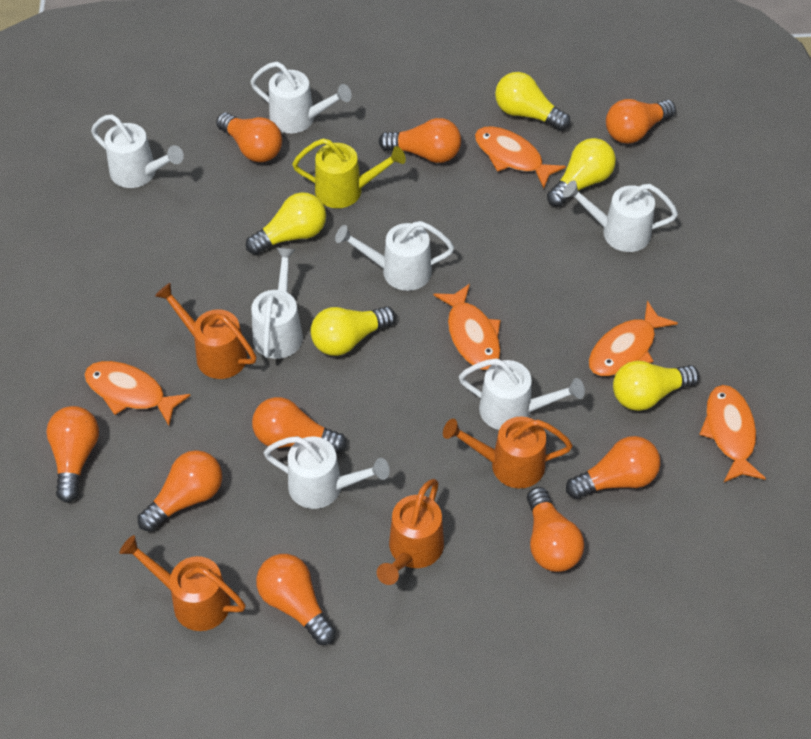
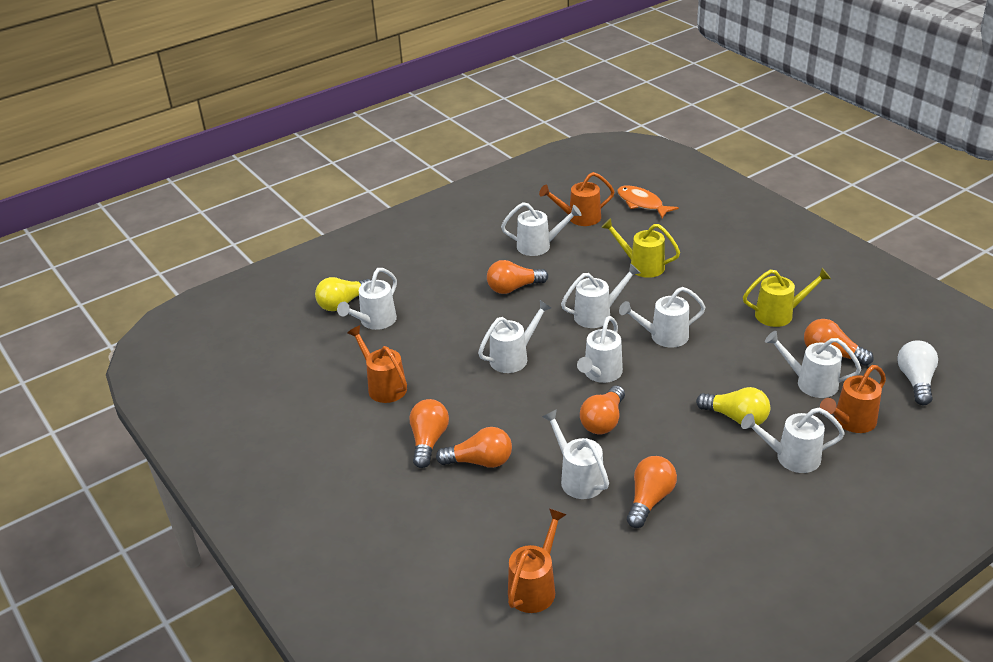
orange fish: 5 -> 1
orange light bulb: 9 -> 6
white light bulb: 0 -> 1
white watering can: 7 -> 9
yellow light bulb: 5 -> 2
yellow watering can: 1 -> 2

